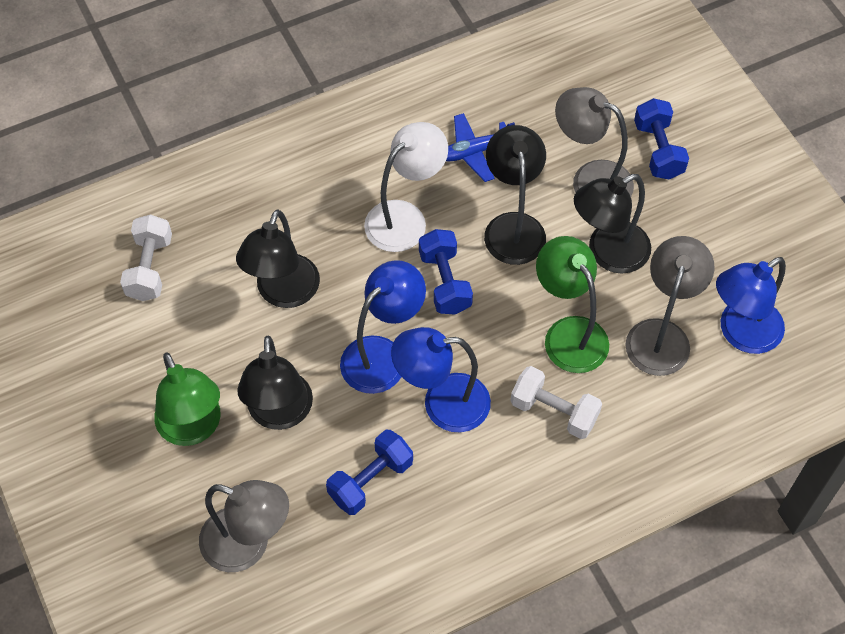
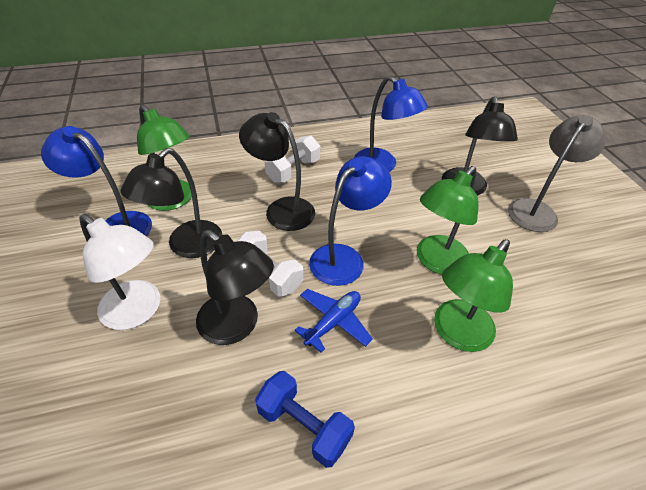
blue dumbbell: 3 -> 1
green lamp: 2 -> 3
grey lamp: 3 -> 1

